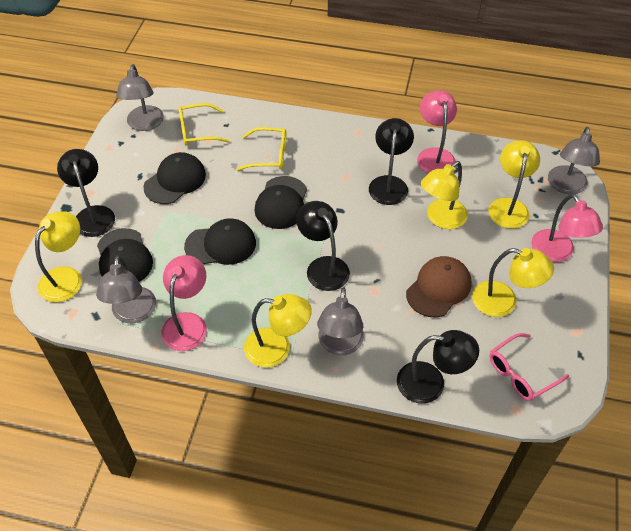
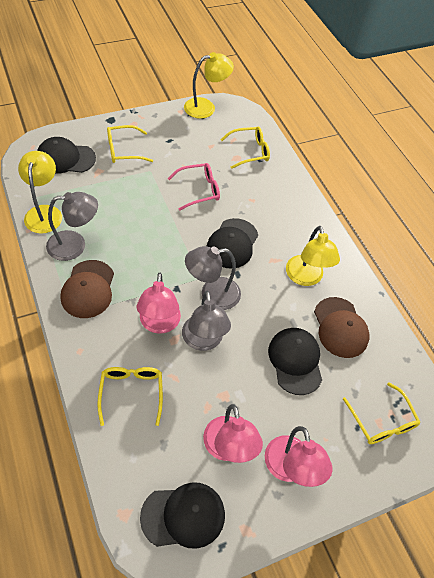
black lamp: 4 -> 0
brown cap: 1 -> 2
grey lamp: 4 -> 3
yellow glasses: 2 -> 4
yellow lamp: 5 -> 3

